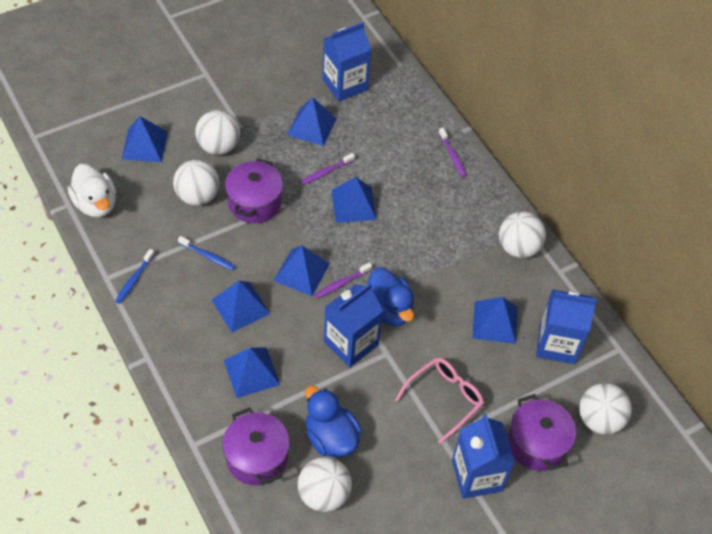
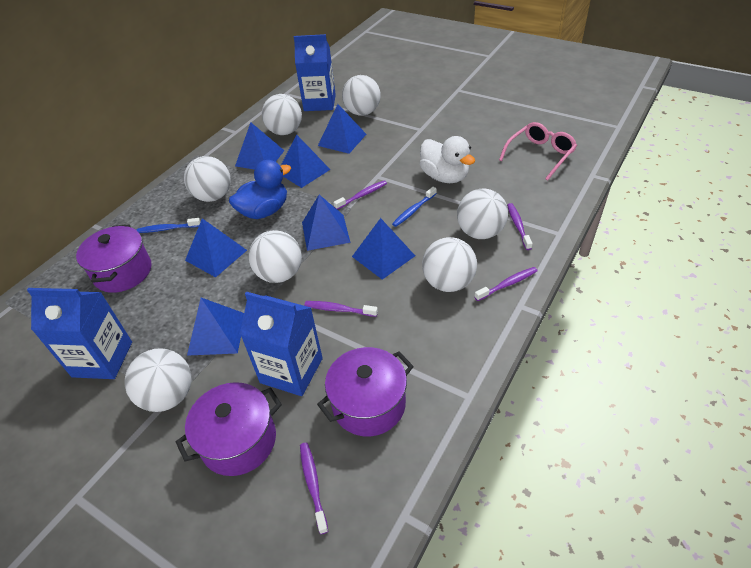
blue carton: 4 -> 3
blue duck: 2 -> 1
purple toothbrush: 3 -> 5
white ball: 5 -> 7

